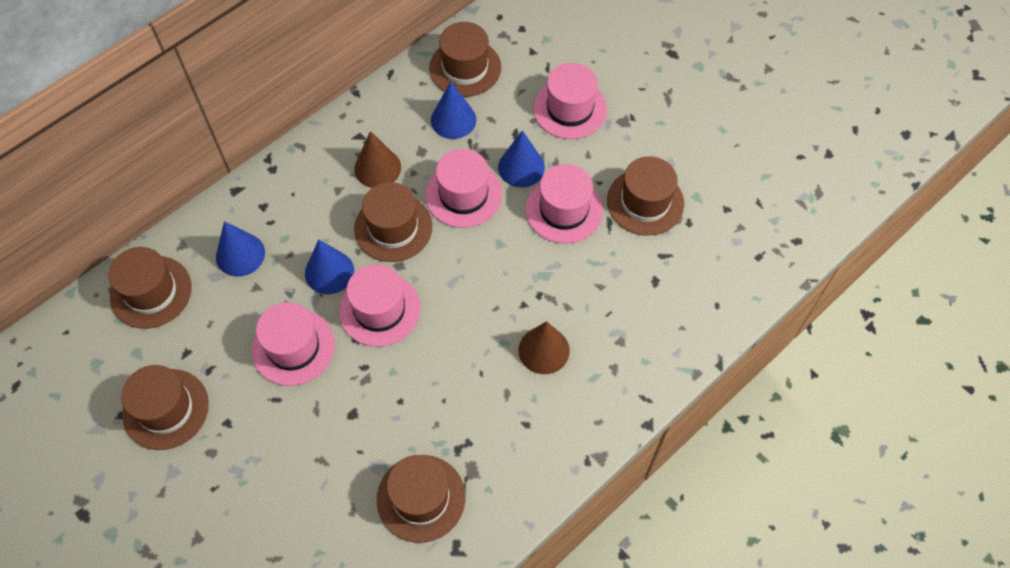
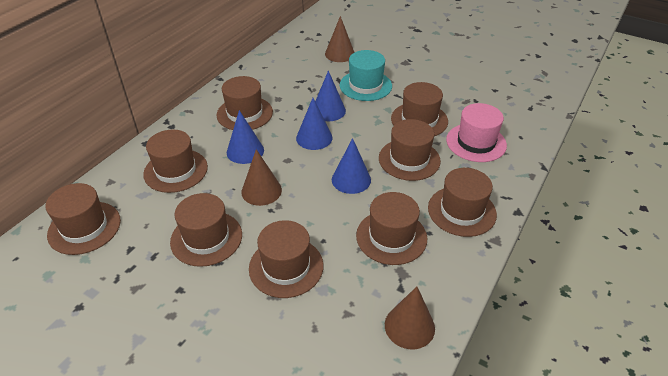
brown cone: 2 -> 3
brown hat: 6 -> 9
pink hat: 5 -> 1
turquoise hat: 0 -> 1

